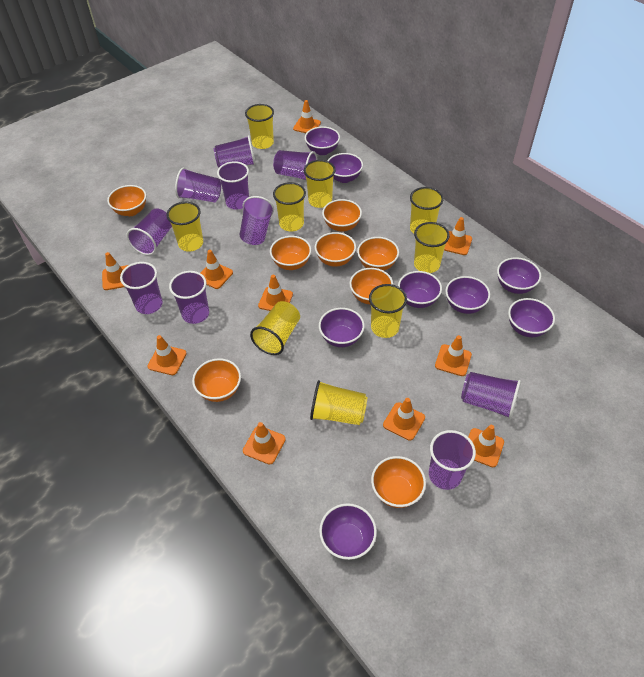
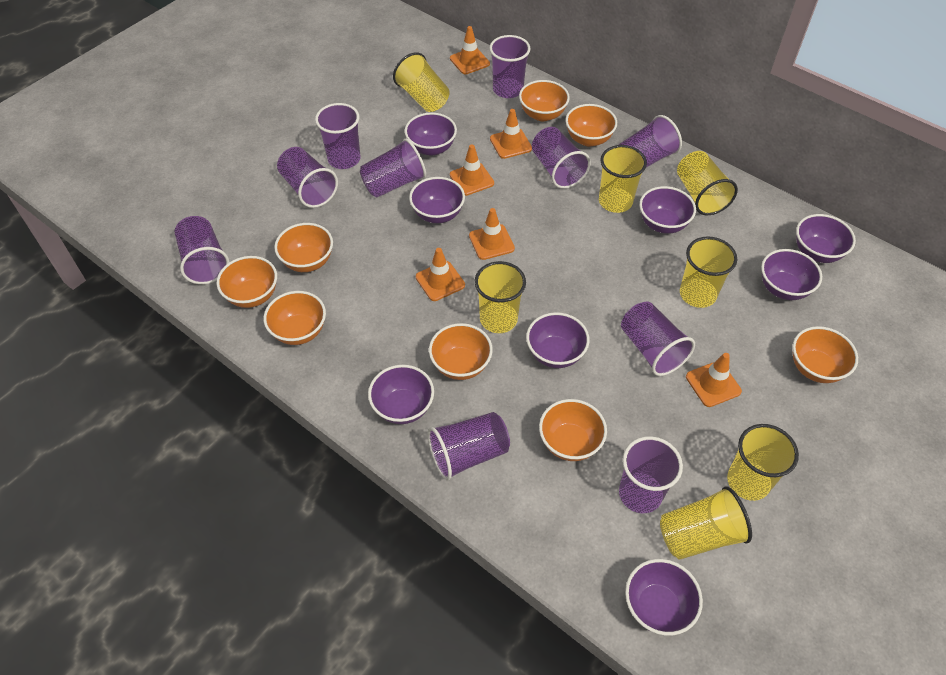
orange traffic cone: 10 -> 6
yellow cup: 9 -> 7

